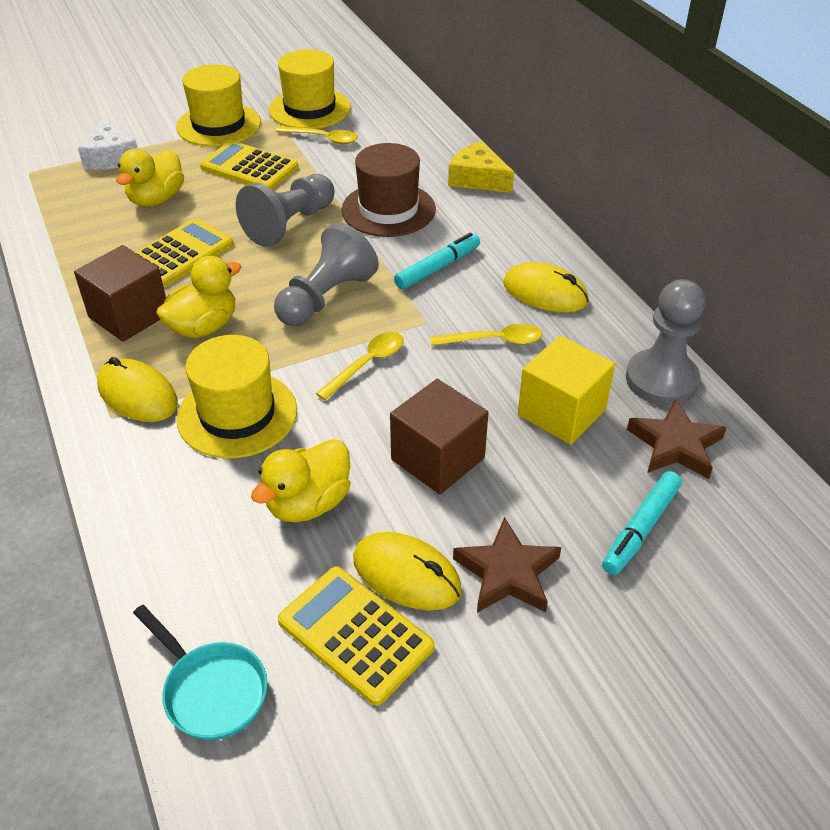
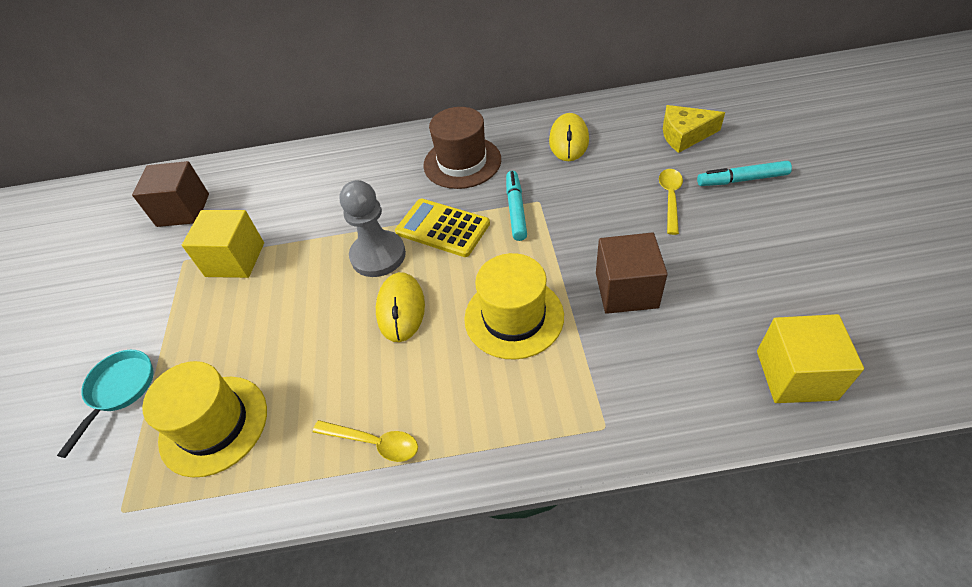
brown star: 2 -> 0
grey pawn: 3 -> 1
white cheese: 1 -> 0
yellow calculator: 3 -> 1
yellow cube: 1 -> 2
yellow duck: 3 -> 0
yellow hat: 3 -> 2
yellow mouse: 3 -> 2
yellow spoon: 3 -> 2

